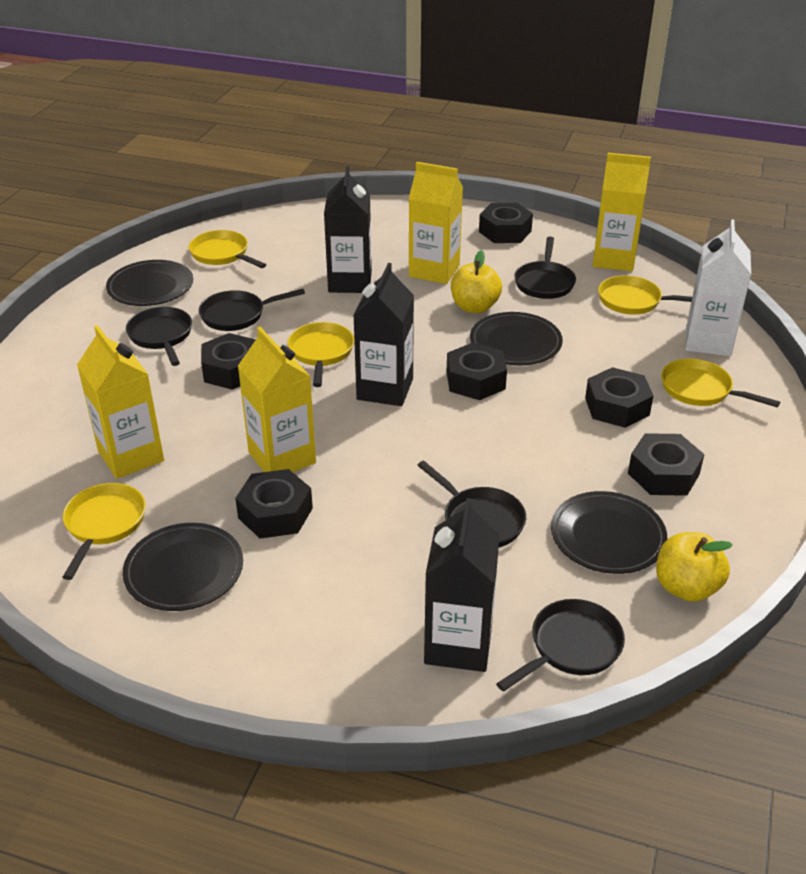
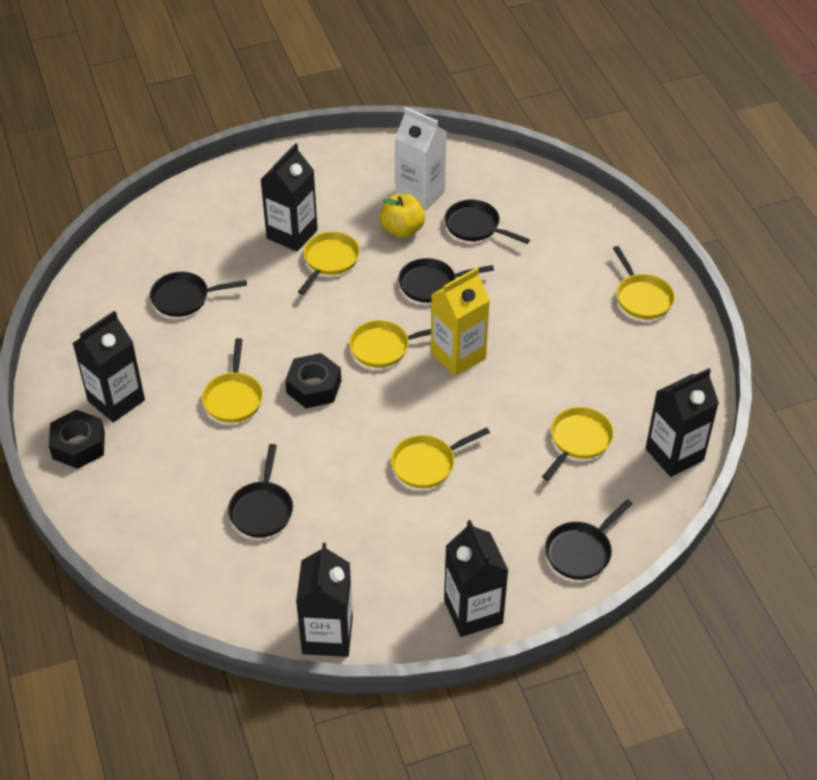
black carton: 3 -> 5
black nut: 6 -> 2
black plate: 4 -> 0
yellow apple: 2 -> 1
yellow carton: 4 -> 1
yellow pan: 5 -> 6

